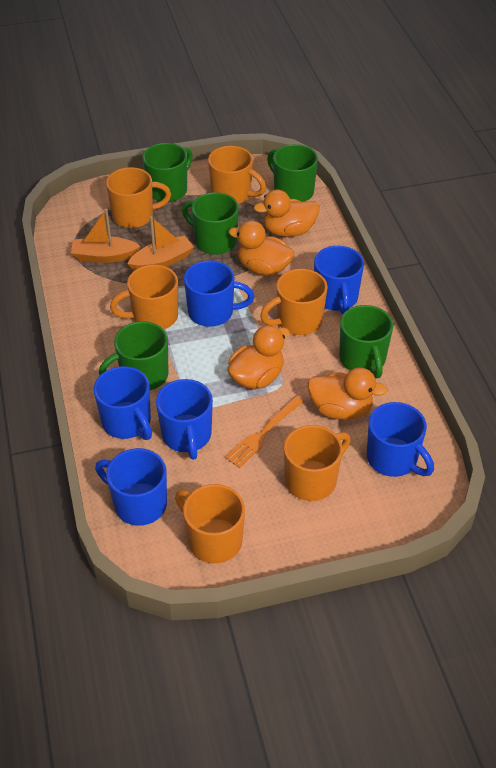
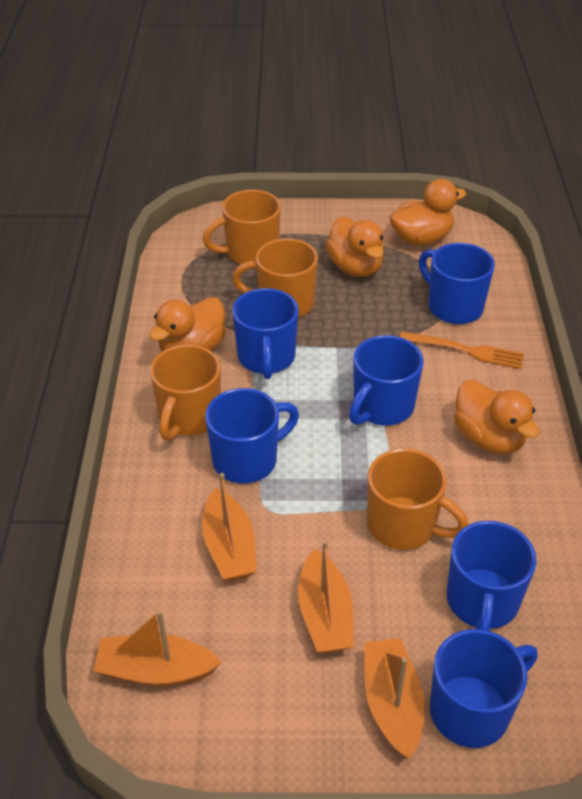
green mug: 5 -> 0
orange boat: 2 -> 4
orange mug: 6 -> 4

